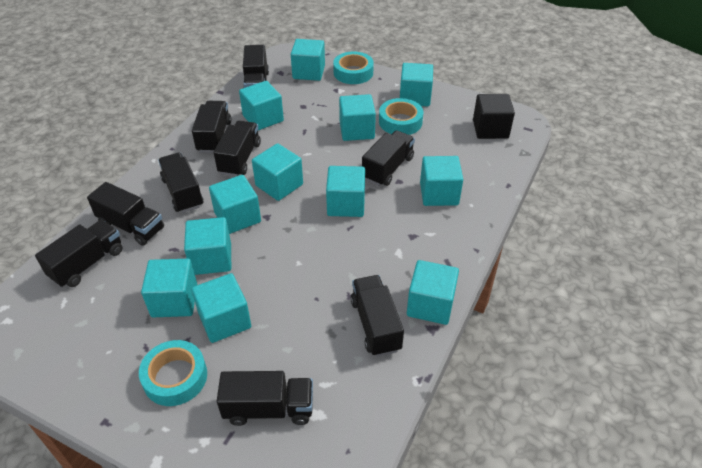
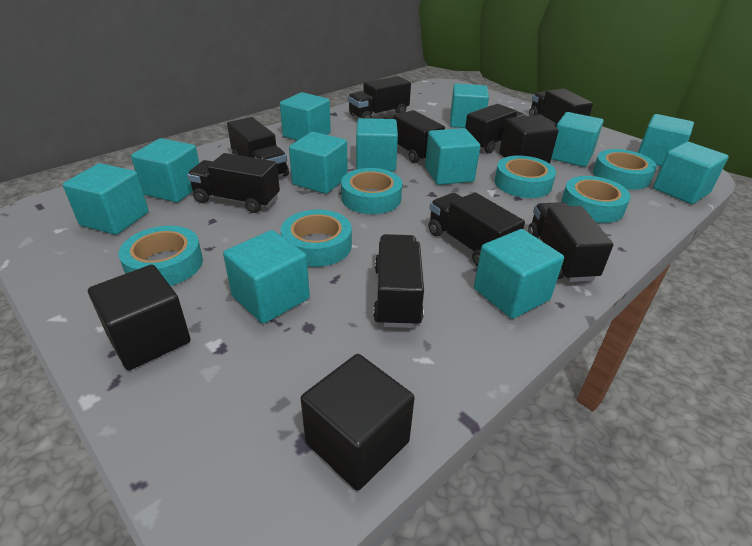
black cube: 1 -> 3
turquoise tape: 3 -> 6

